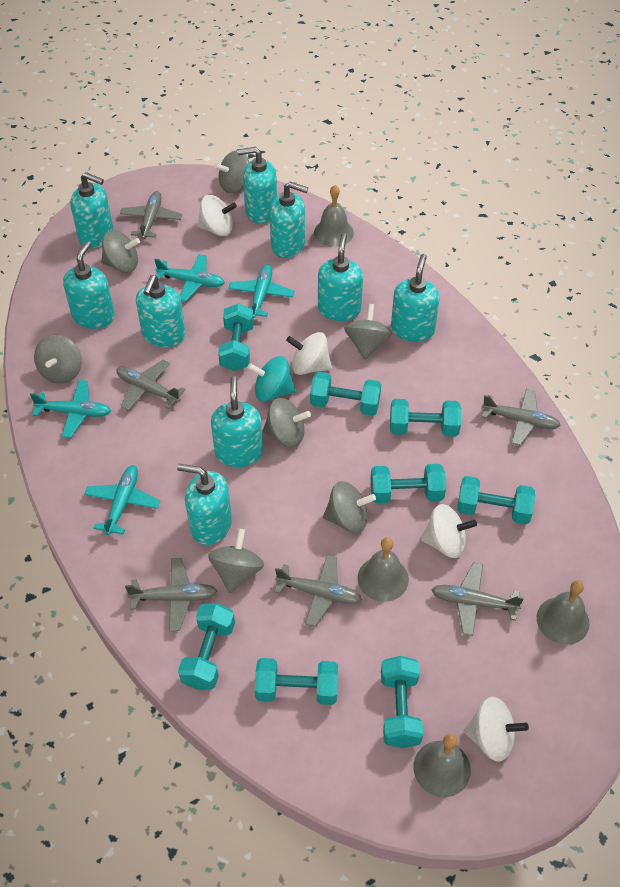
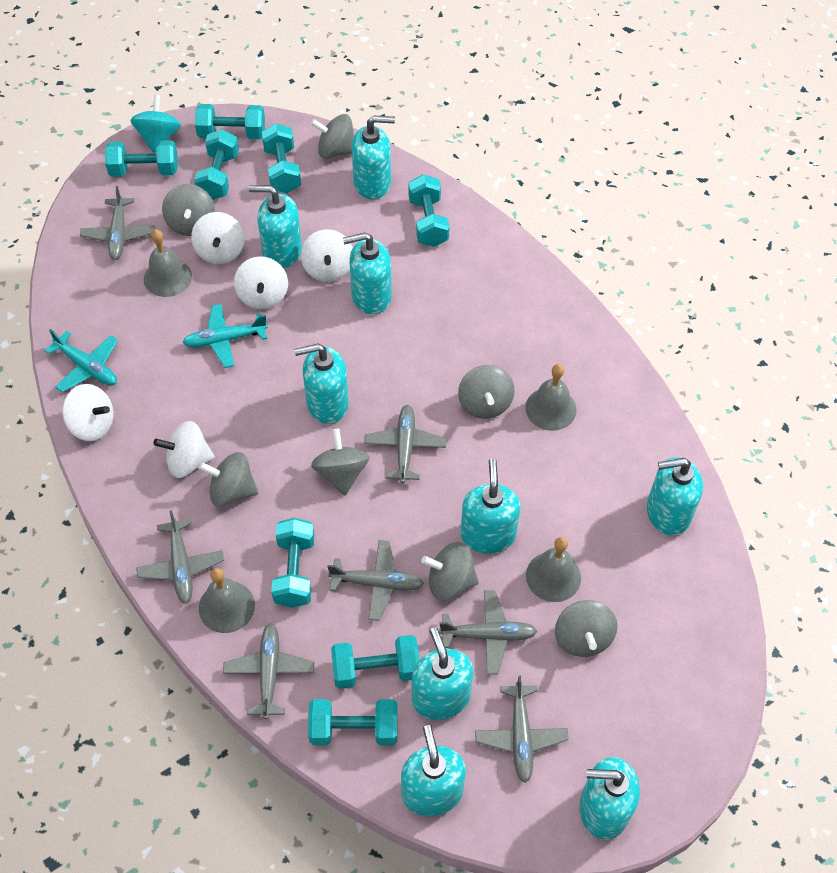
grey plane: 6 -> 7
turquoise plane: 4 -> 2
white spinning top: 4 -> 5

